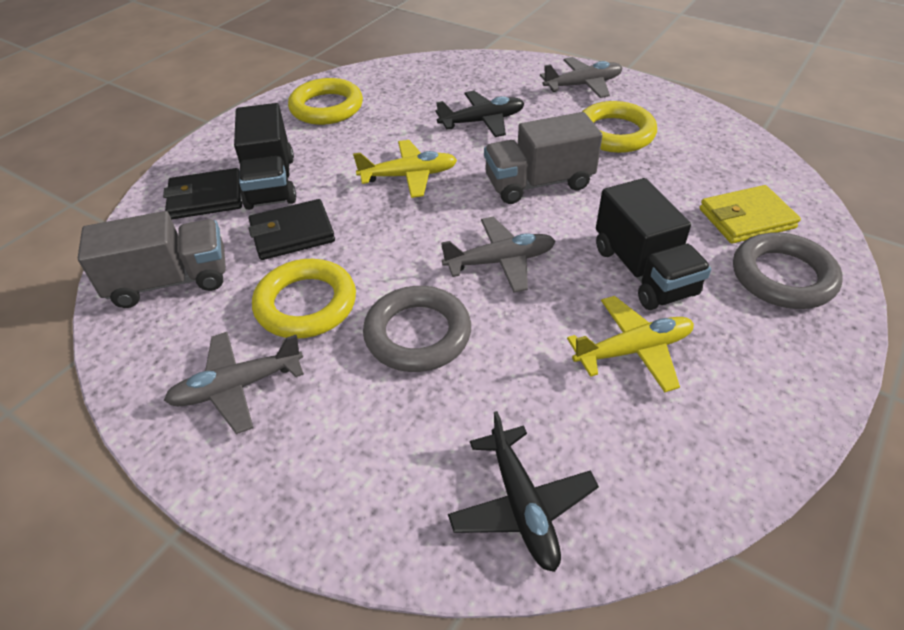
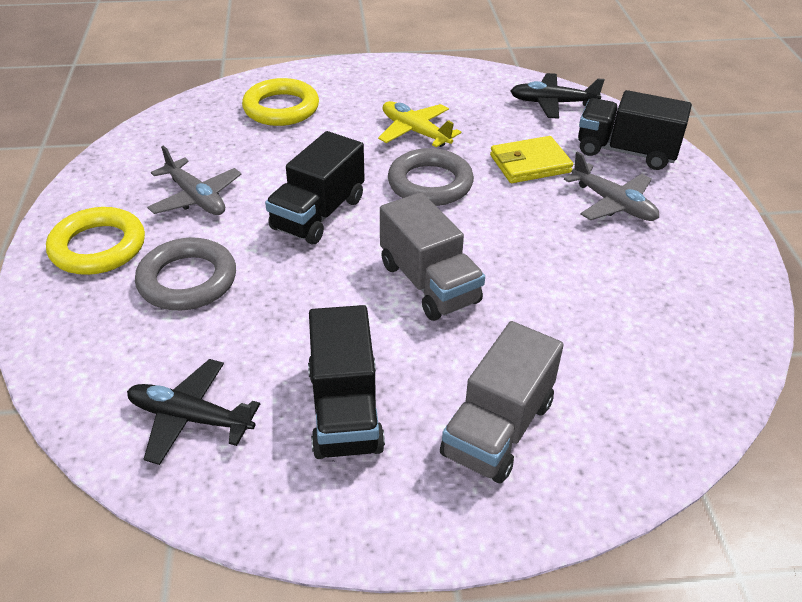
black truck: 2 -> 3
black wallet: 2 -> 0
grey plane: 3 -> 2
yellow plane: 2 -> 1
yellow ring: 3 -> 2

